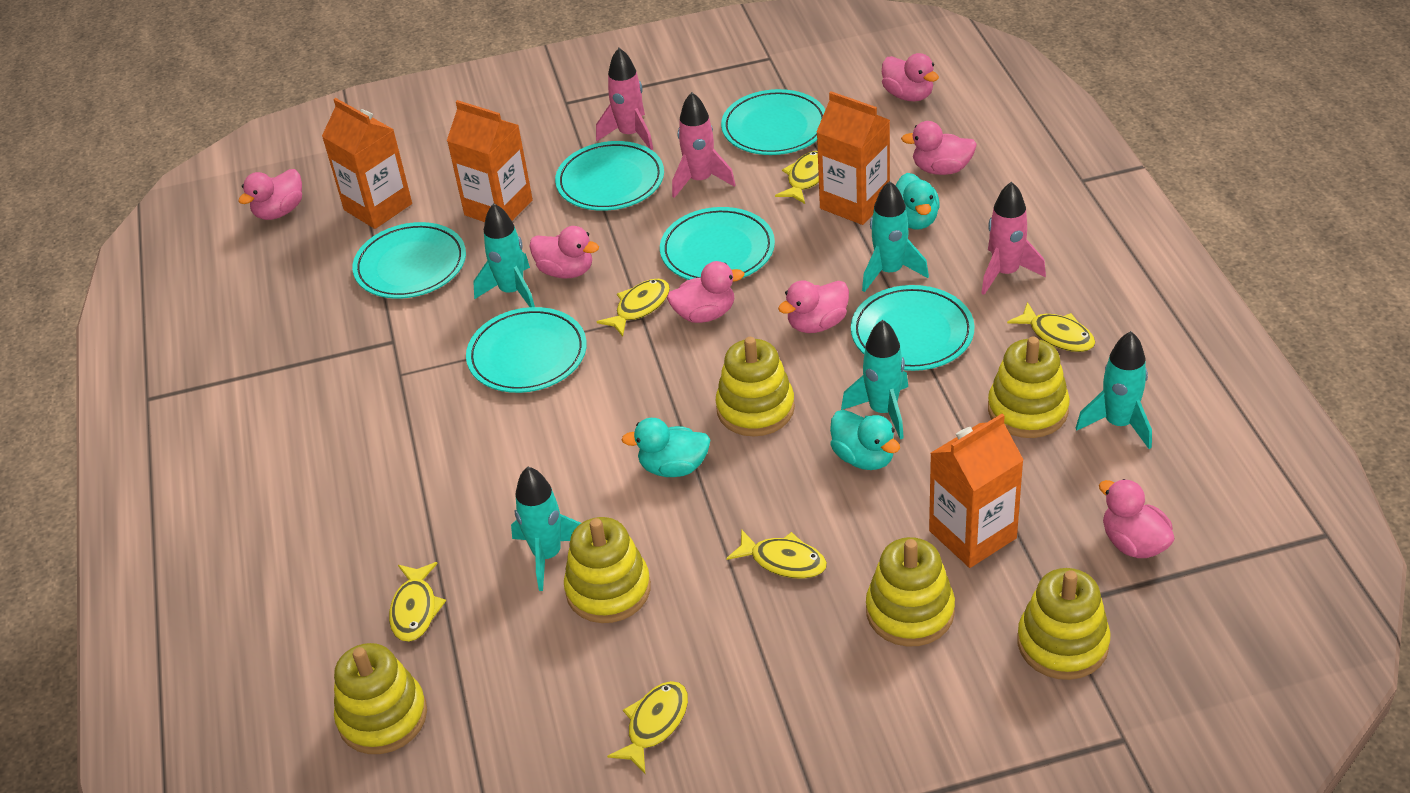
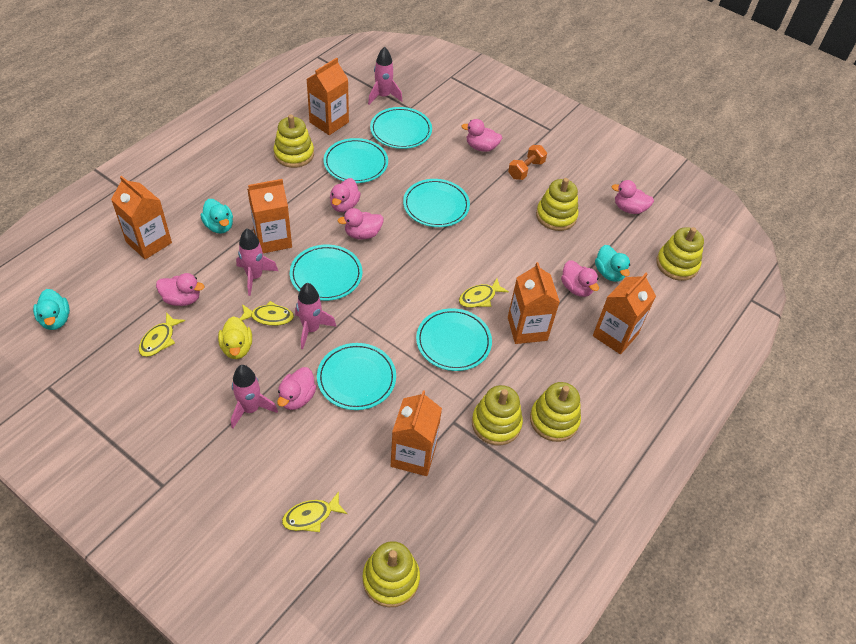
orange carton: 4 -> 6
orange dumbbell: 0 -> 1
pink rocket: 3 -> 4
turquoise rocket: 5 -> 0
yellow duck: 0 -> 1
yellow fish: 6 -> 4

